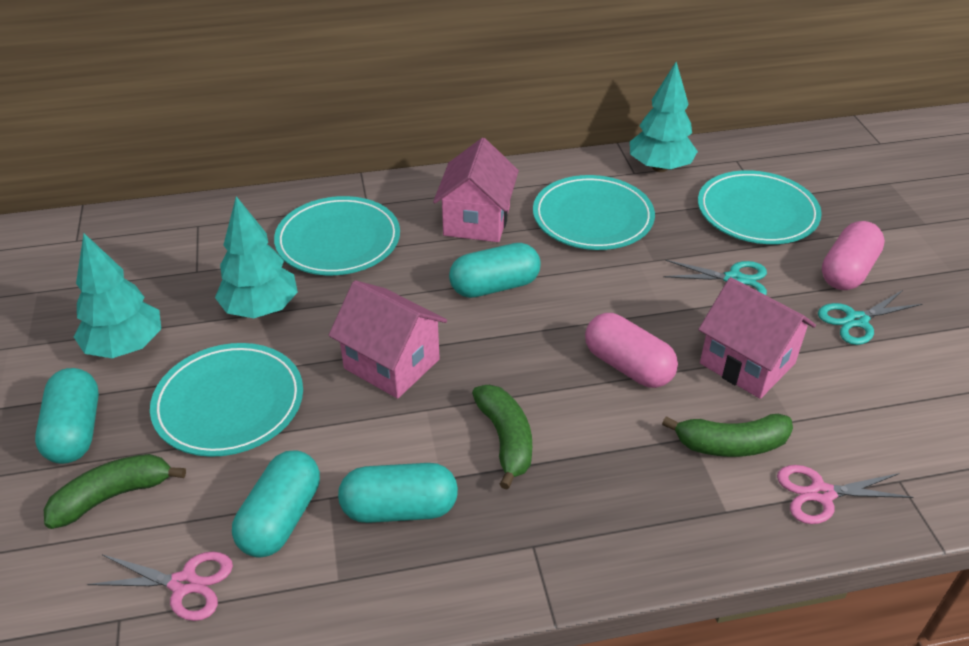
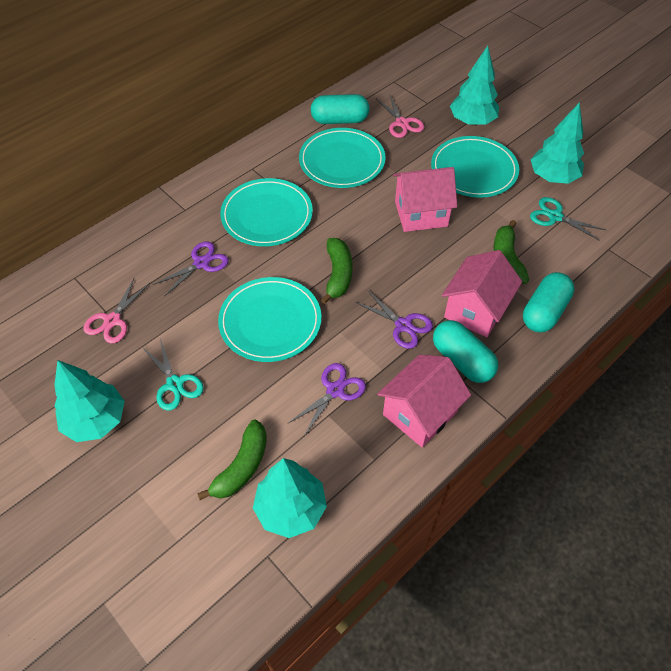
pink capsule: 2 -> 0
purple scissors: 0 -> 3
turquoise capsule: 4 -> 3
turquoise tree: 3 -> 4

